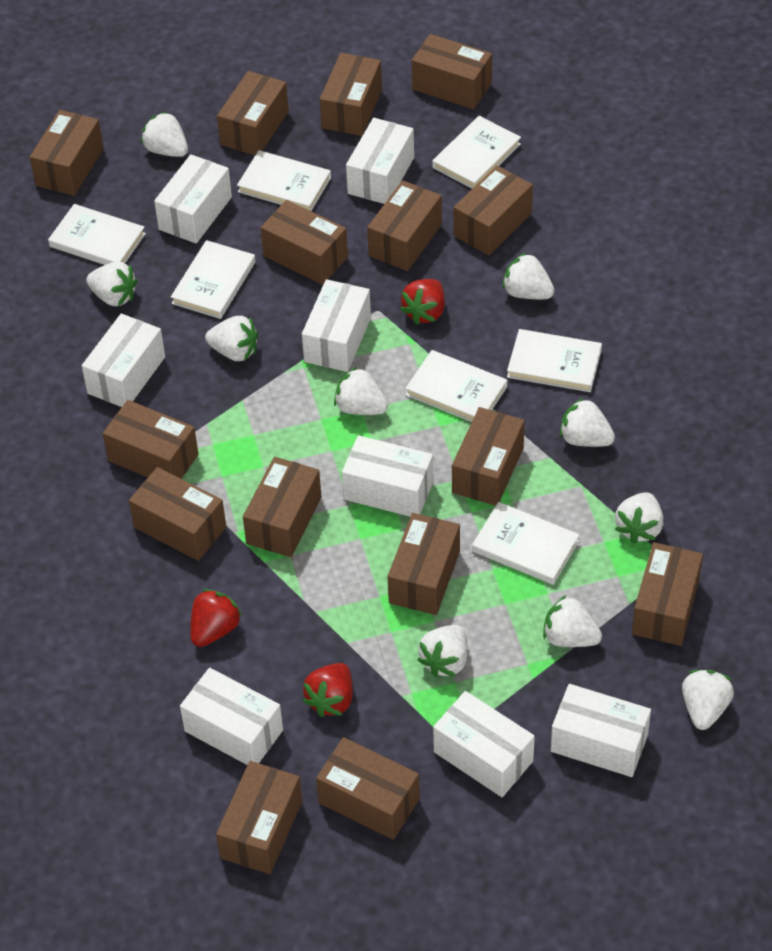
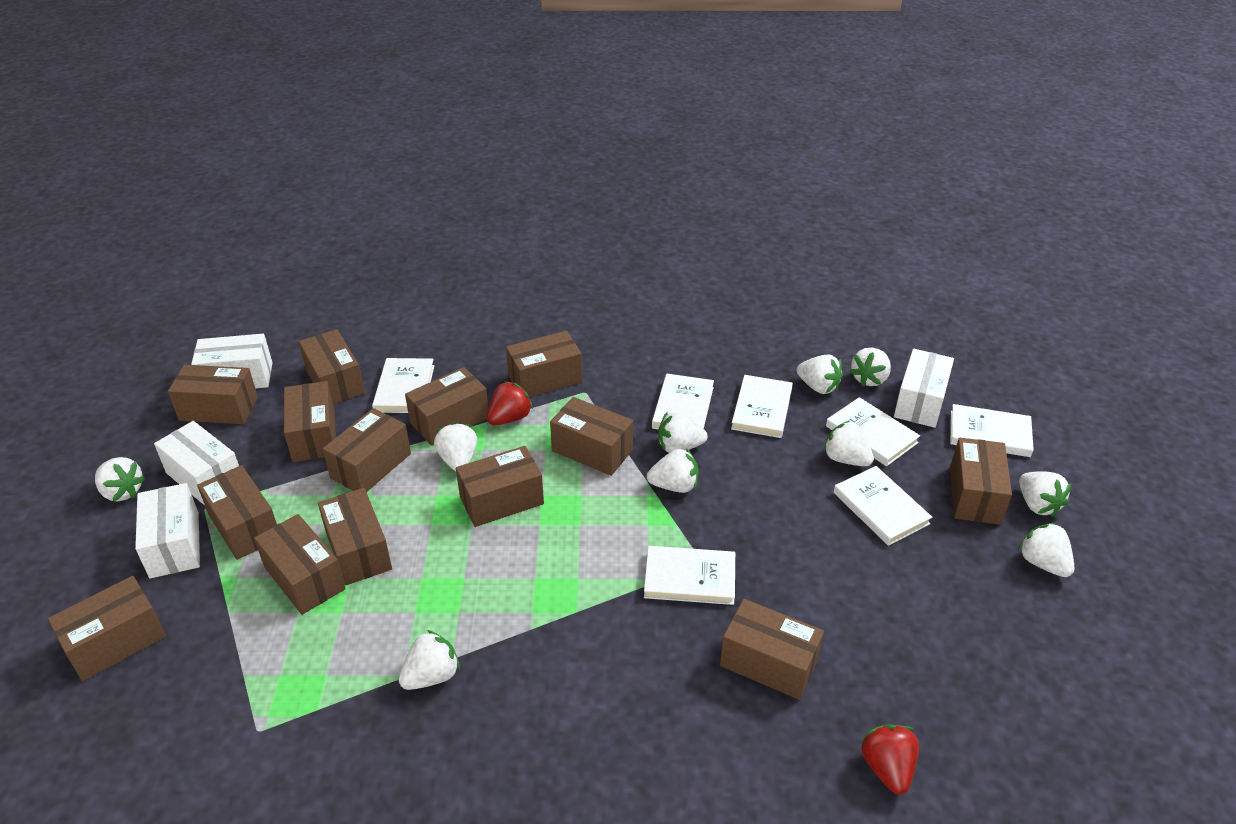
brown box: 15 -> 14
red strawberry: 3 -> 2
white box: 8 -> 4

